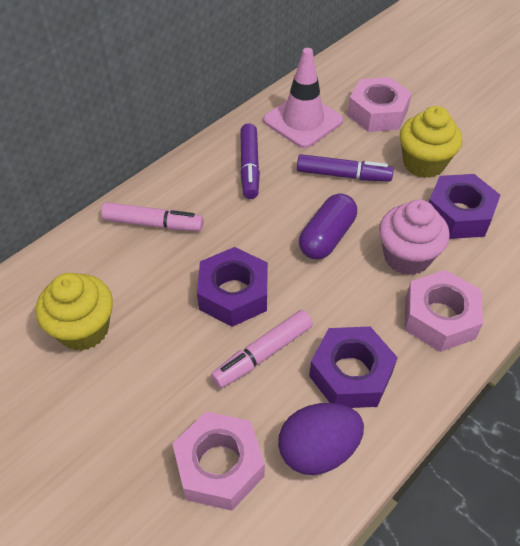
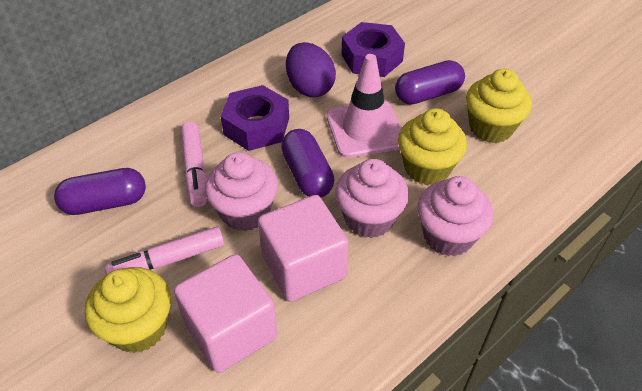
pink cube: 0 -> 2
pink cupcake: 1 -> 3
pink nut: 3 -> 0
purple capsule: 1 -> 3
purple marker: 2 -> 0
purple nut: 3 -> 2
yellow cupcake: 2 -> 3

